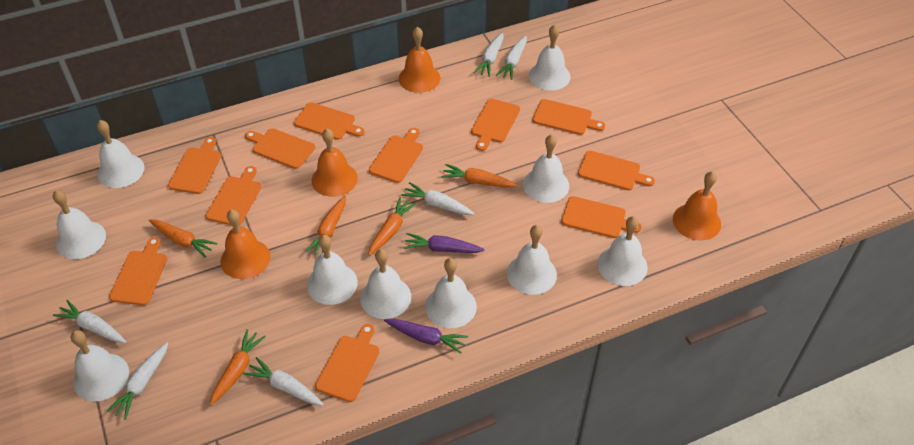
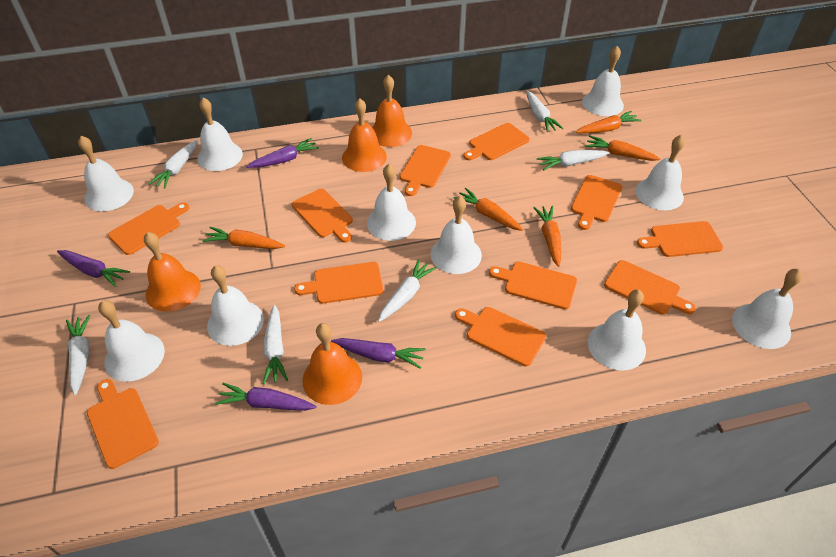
purple carrot: 2 -> 4

